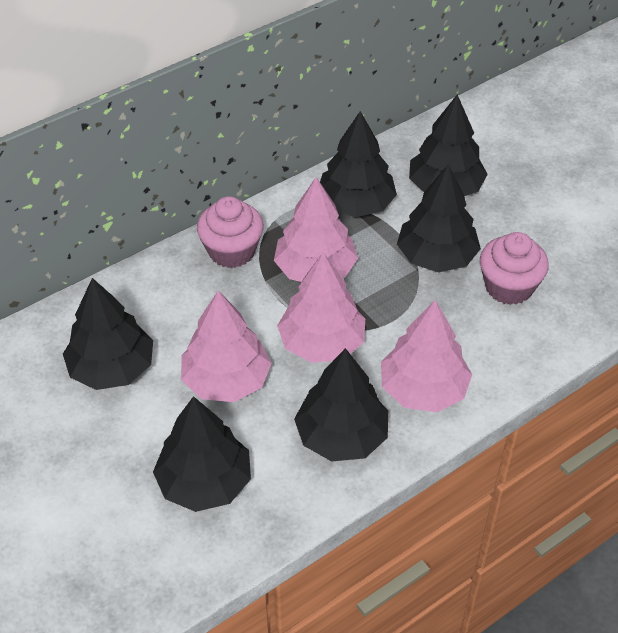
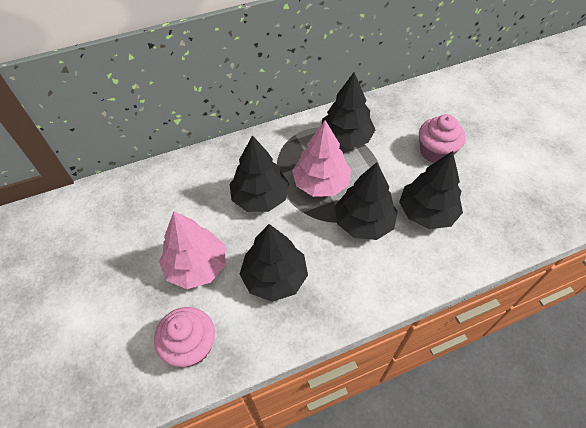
black tree: 6 -> 5
pink tree: 4 -> 2

